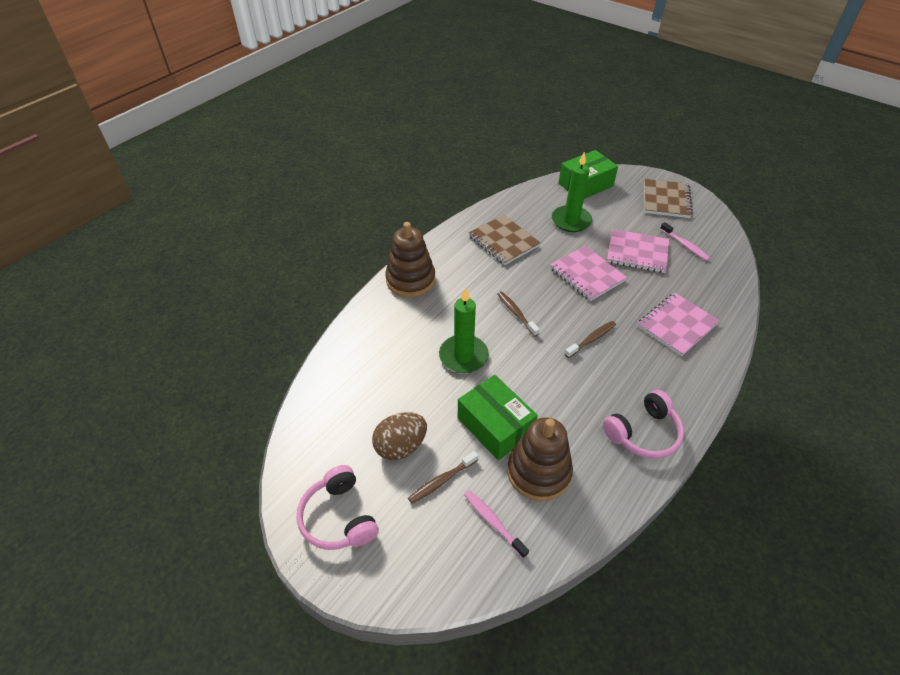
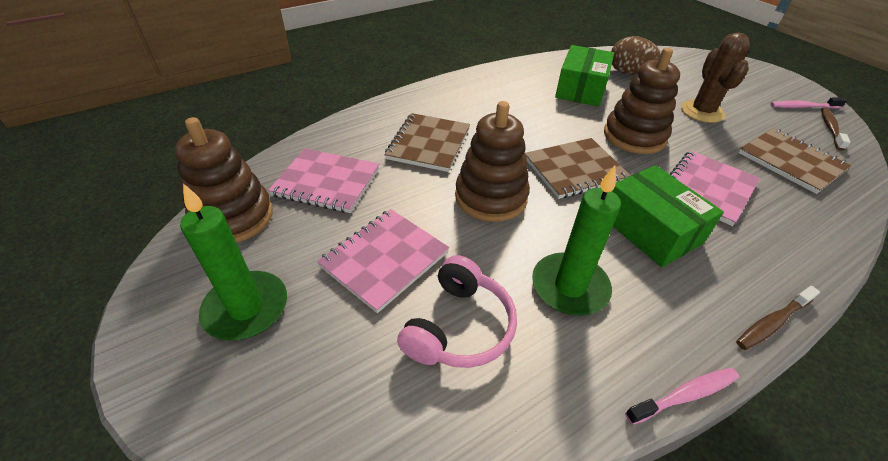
brown cactus: 0 -> 1
brown notebook: 2 -> 3
brown stacking toy: 2 -> 3
brown toothbrush: 3 -> 2
pink headphones: 2 -> 1

